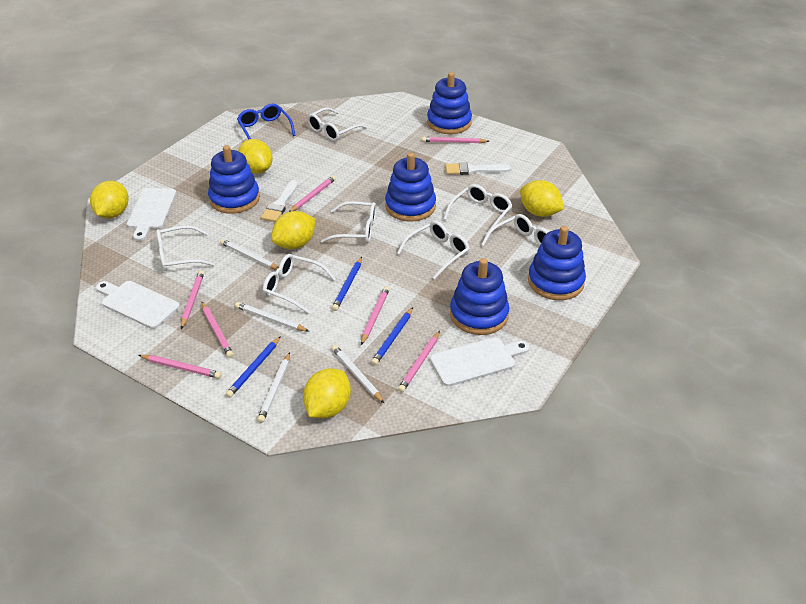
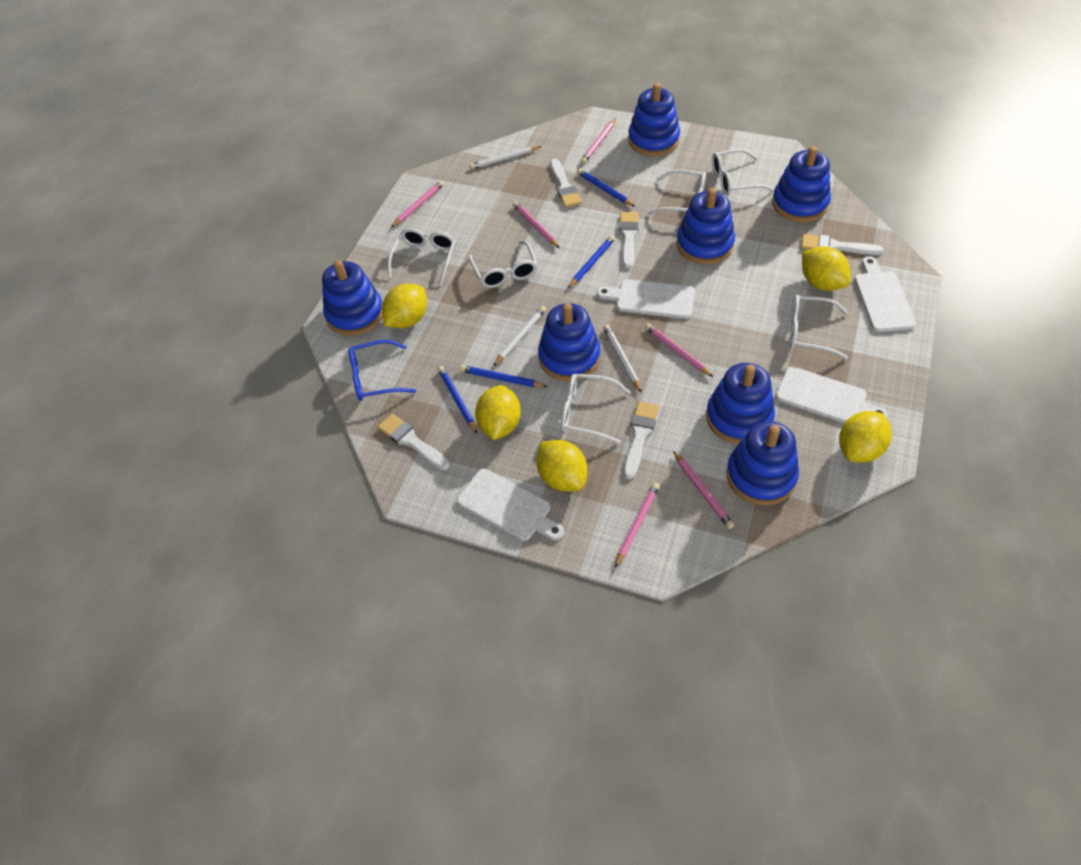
blue pencil: 3 -> 4
blue stacking toy: 5 -> 7
pink pencil: 7 -> 6
white brush: 2 -> 5
white cutting board: 3 -> 4
white glasses: 7 -> 6
white pencil: 4 -> 3

